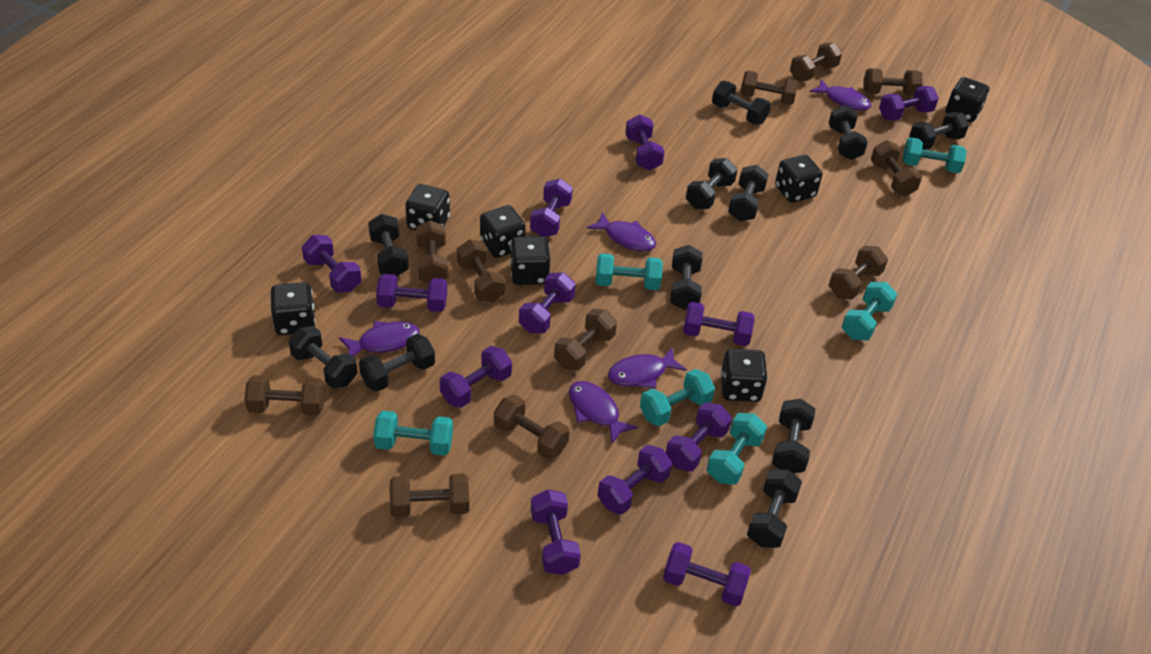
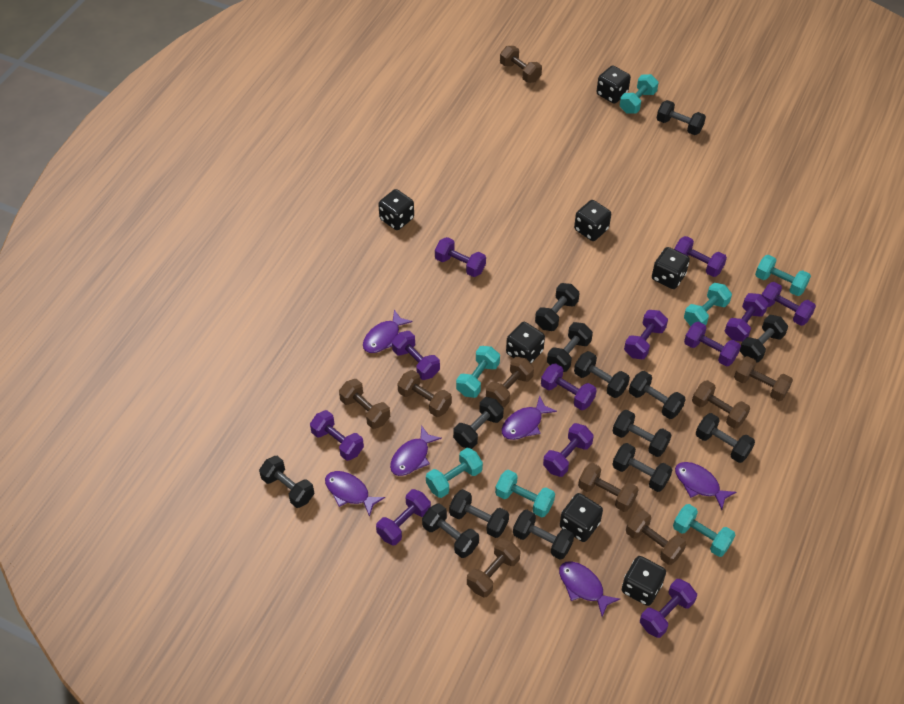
black dumbbell: 11 -> 14
brown dumbbell: 11 -> 9
purple fish: 5 -> 6
turquoise dumbbell: 6 -> 7

